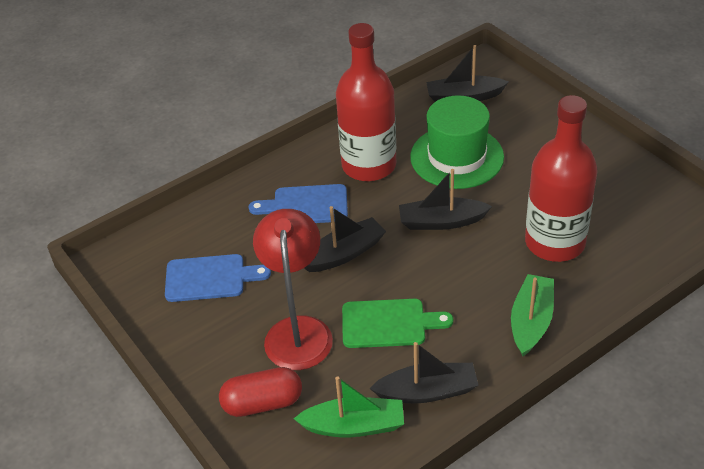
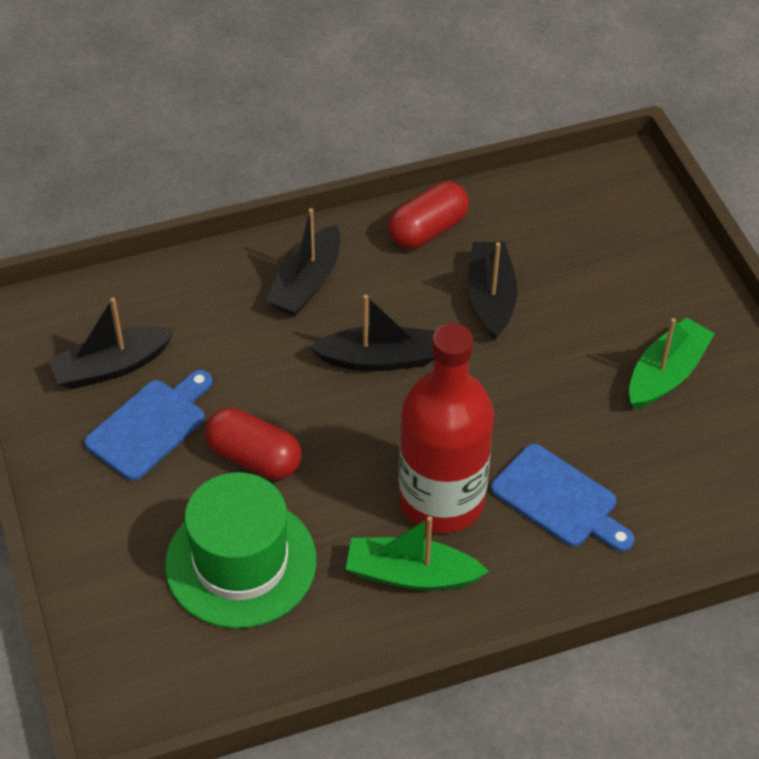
green cutting board: 1 -> 0
red bottle: 2 -> 1
red capsule: 1 -> 2
red lamp: 1 -> 0

